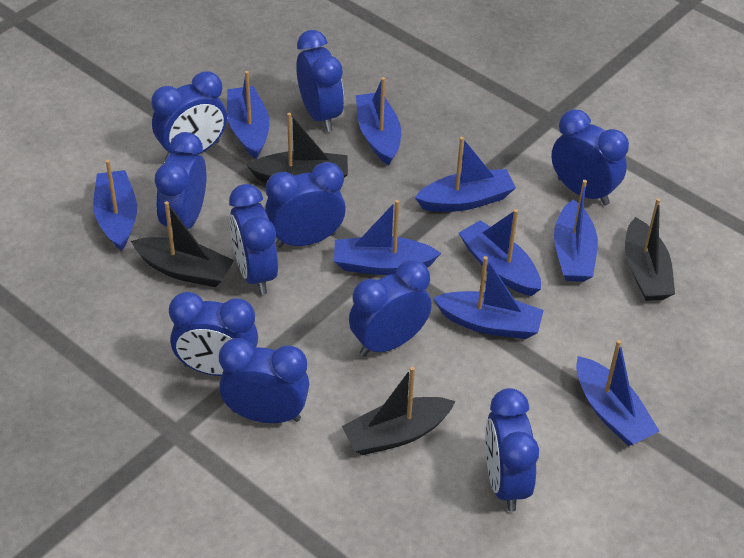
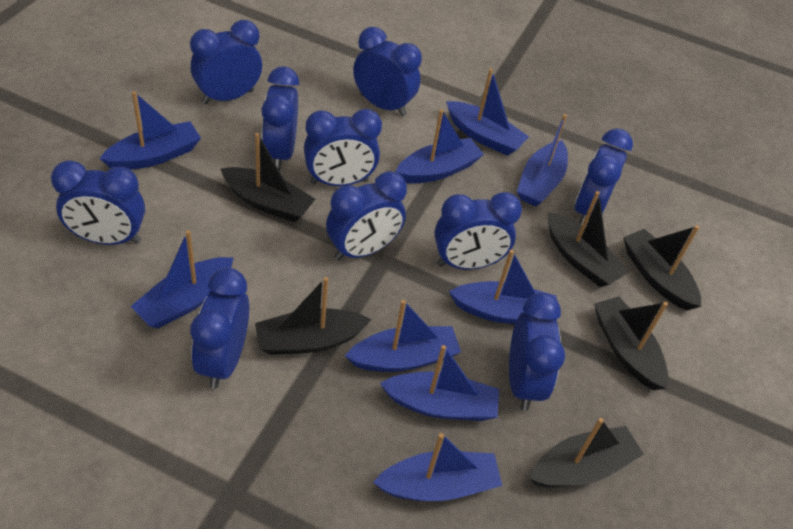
black boat: 4 -> 6

